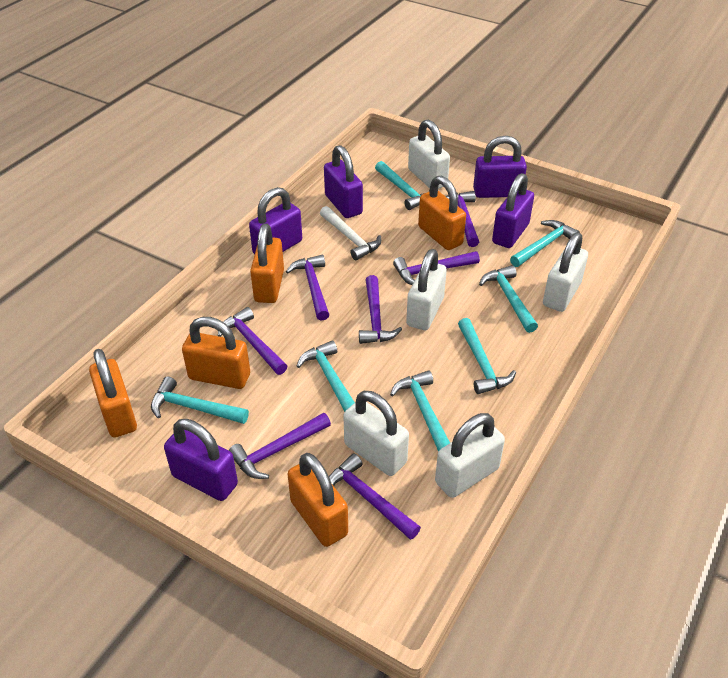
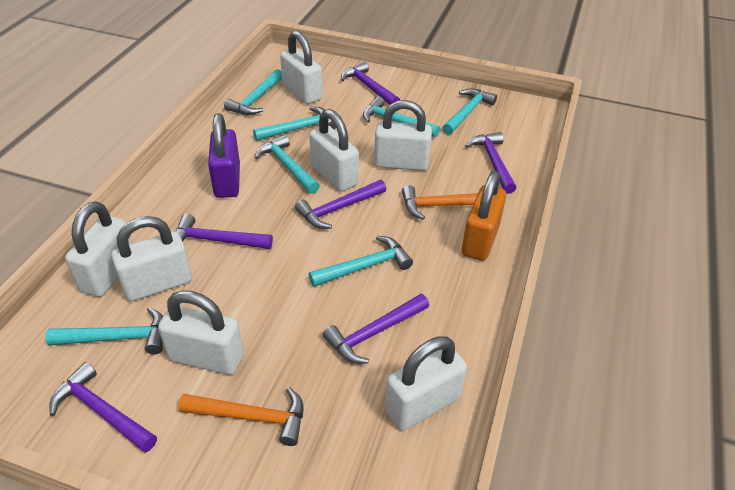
orange hammer: 0 -> 2
orange padlock: 5 -> 1
purple hammer: 7 -> 6
purple padlock: 5 -> 1
white hammer: 1 -> 0
white padlock: 5 -> 7

